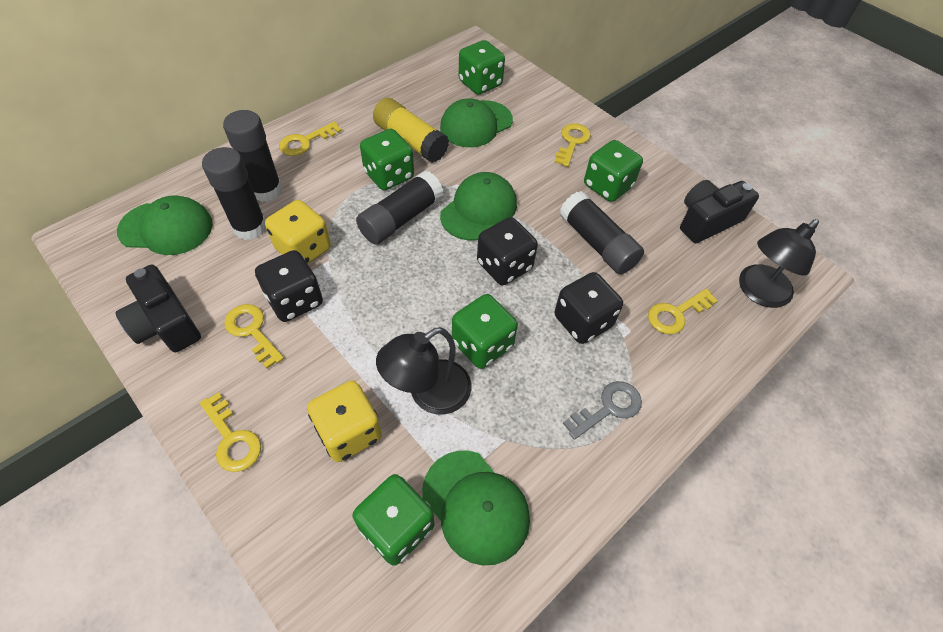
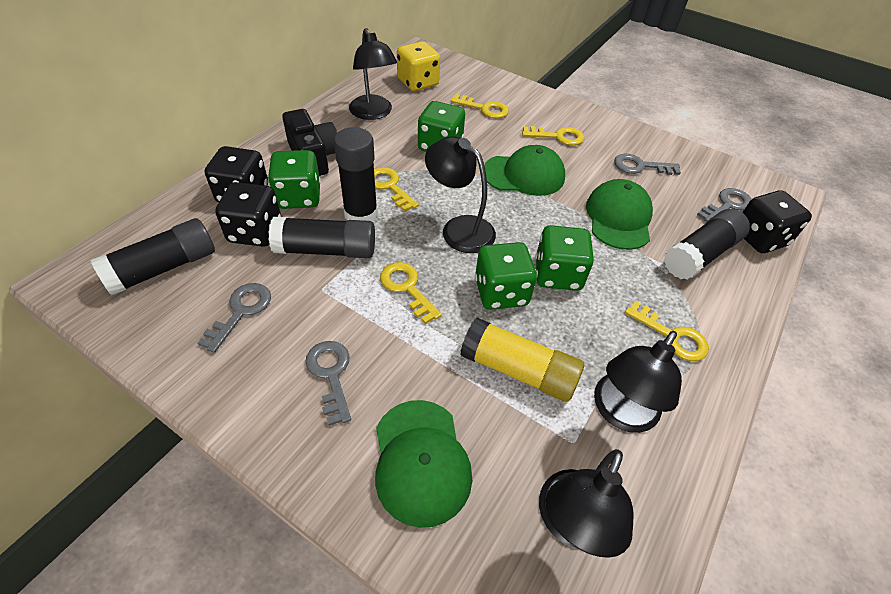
black camera: 2 -> 1
black lamp: 2 -> 4
green cap: 4 -> 3
green dice: 5 -> 4
grey key: 1 -> 4
yellow dice: 2 -> 1

